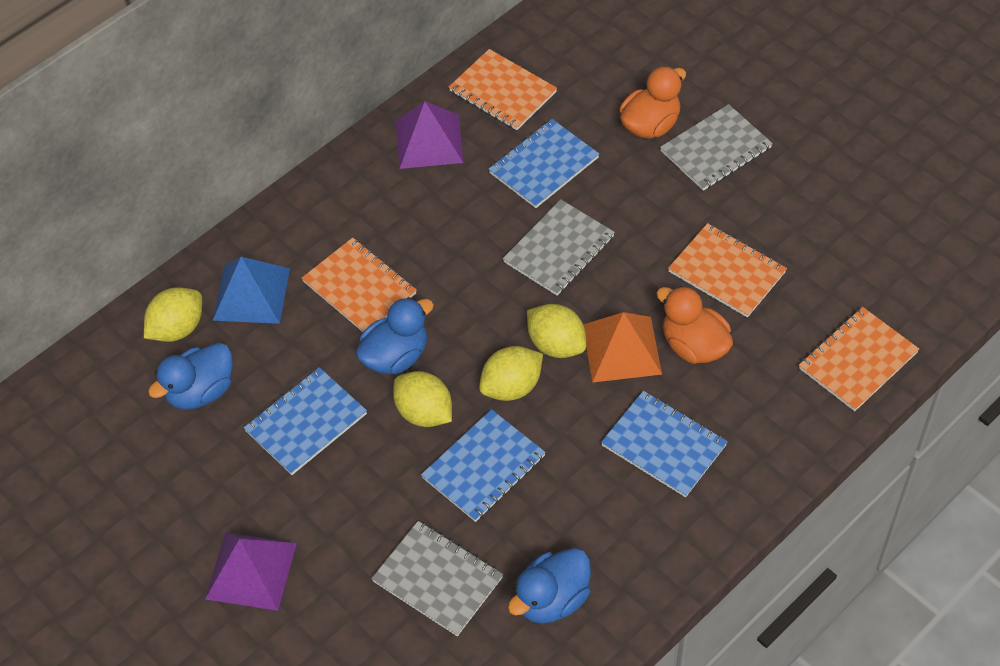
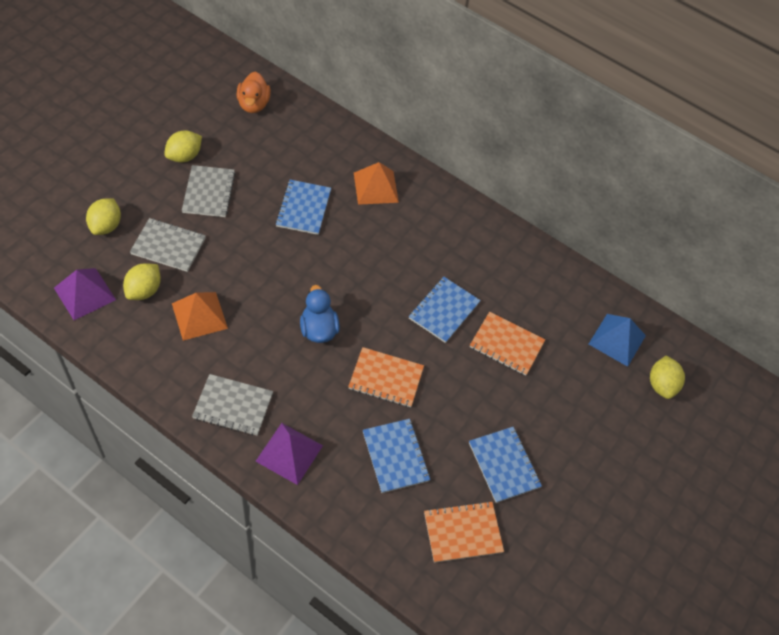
blue duck: 3 -> 1
orange duck: 2 -> 1
orange notebook: 4 -> 3
orange pyramid: 1 -> 2

